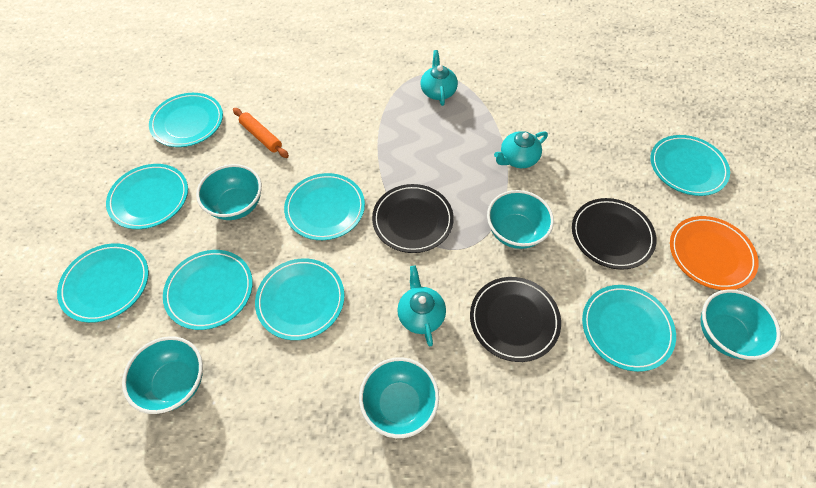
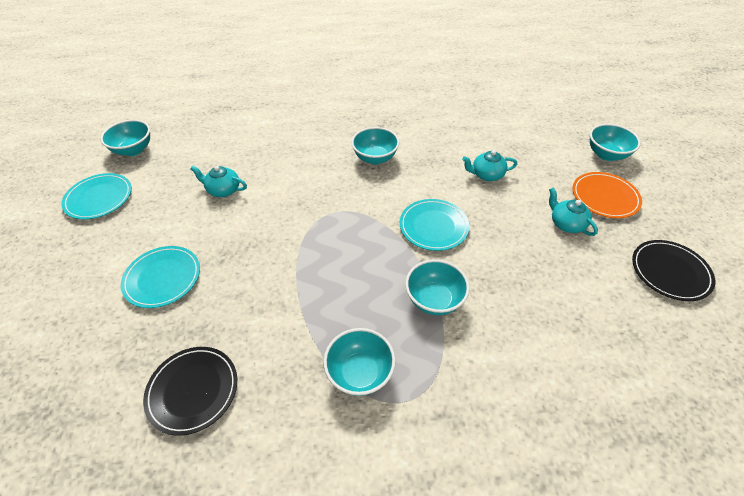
black plate: 3 -> 2
orange rolling pin: 1 -> 0
turquoise plate: 8 -> 3

